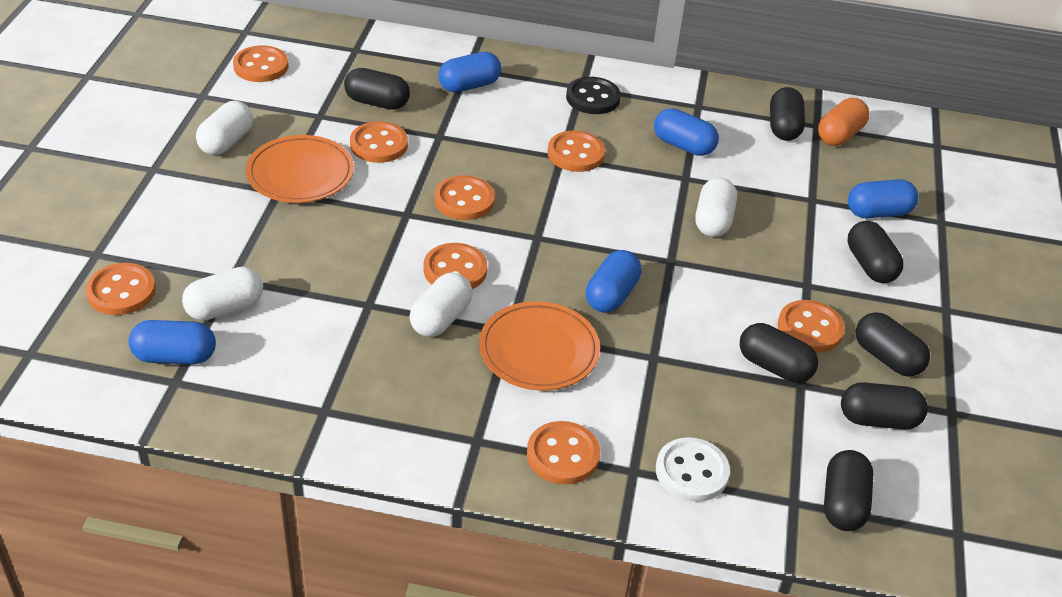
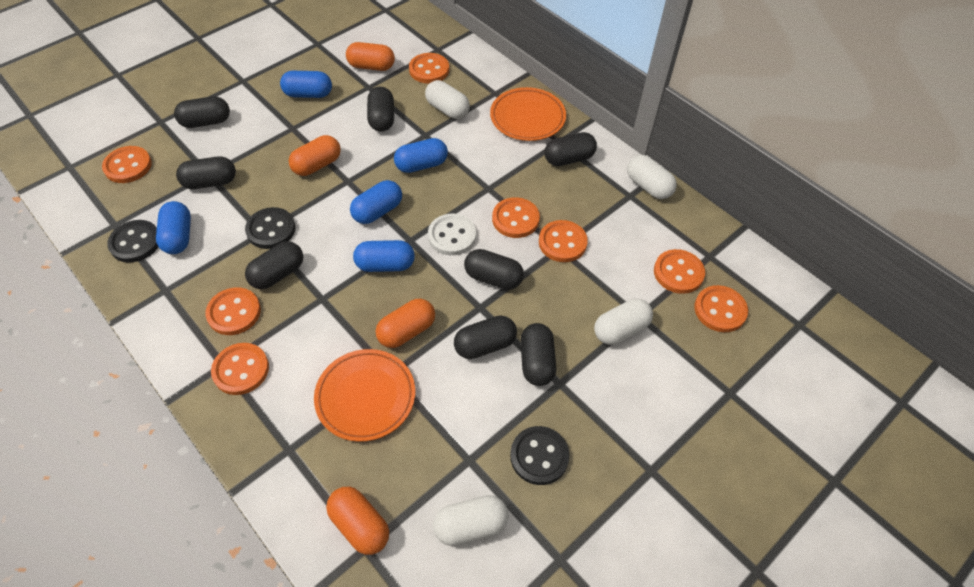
black button: 1 -> 3
black capsule: 7 -> 8
orange capsule: 1 -> 4

